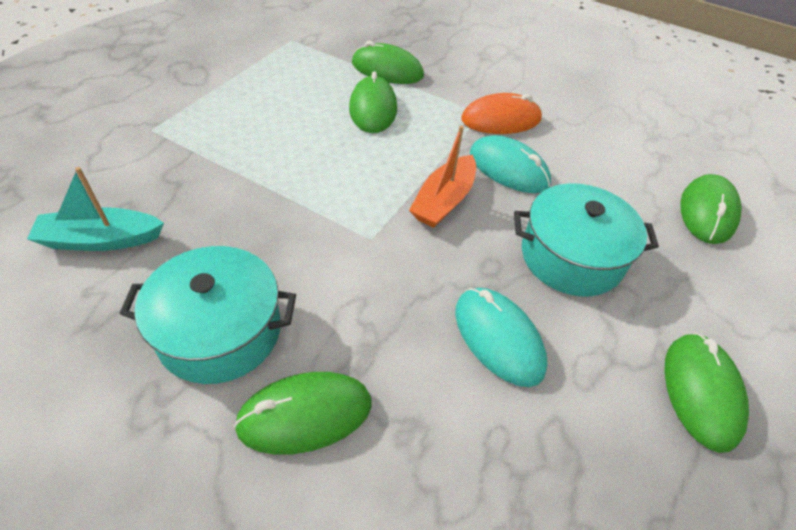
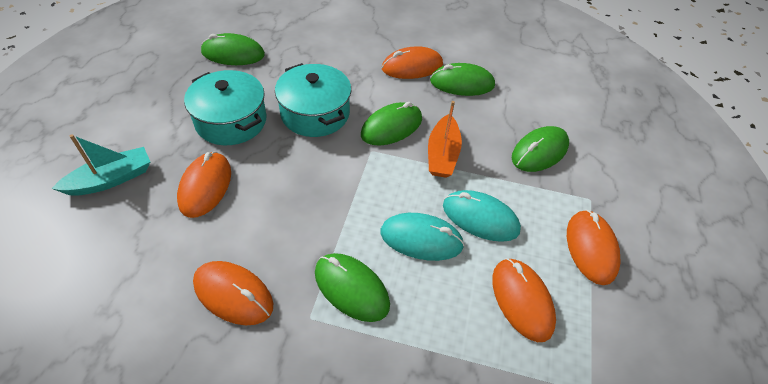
orange mouse: 1 -> 5

